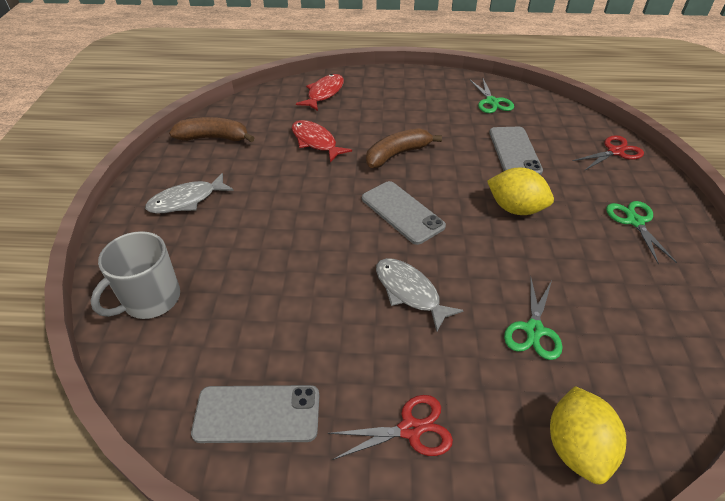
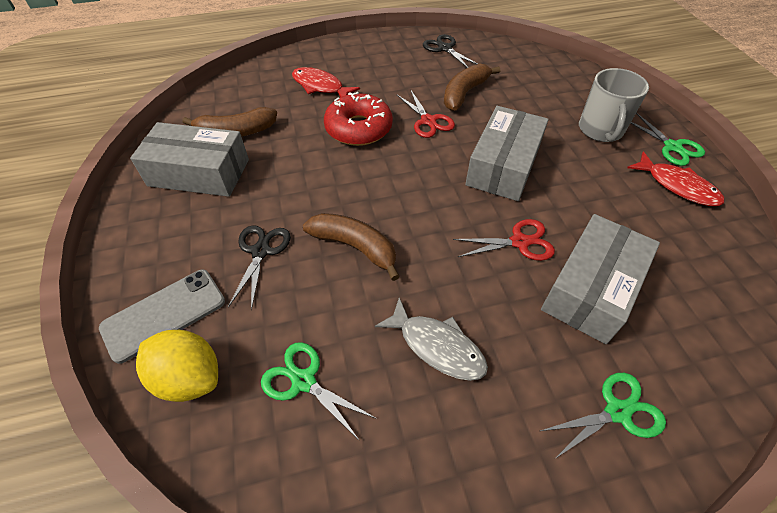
black scissors: 0 -> 2
brown banana: 2 -> 3
grey box: 0 -> 3
grey fish: 2 -> 1
grey phone: 3 -> 1
red donut: 0 -> 1
yellow lemon: 2 -> 1

